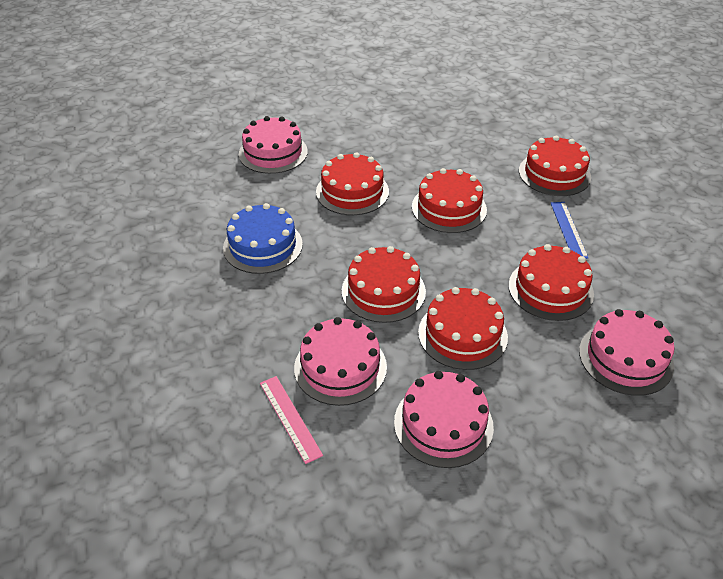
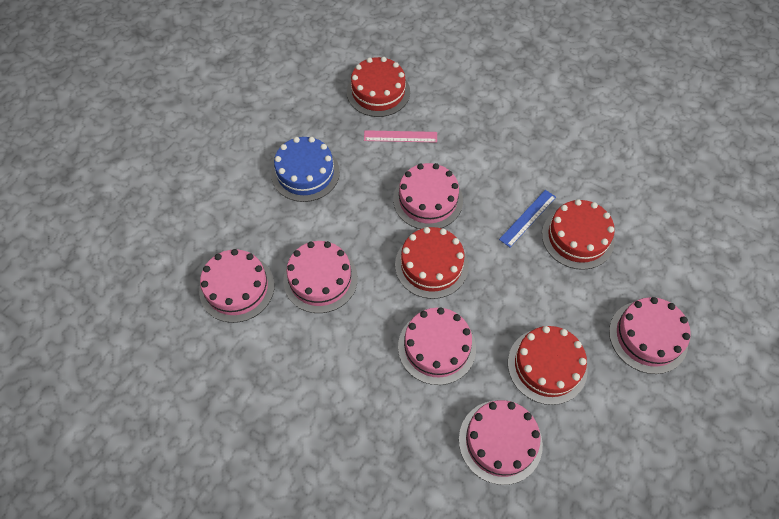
pink cake: 4 -> 6
red cake: 6 -> 4

